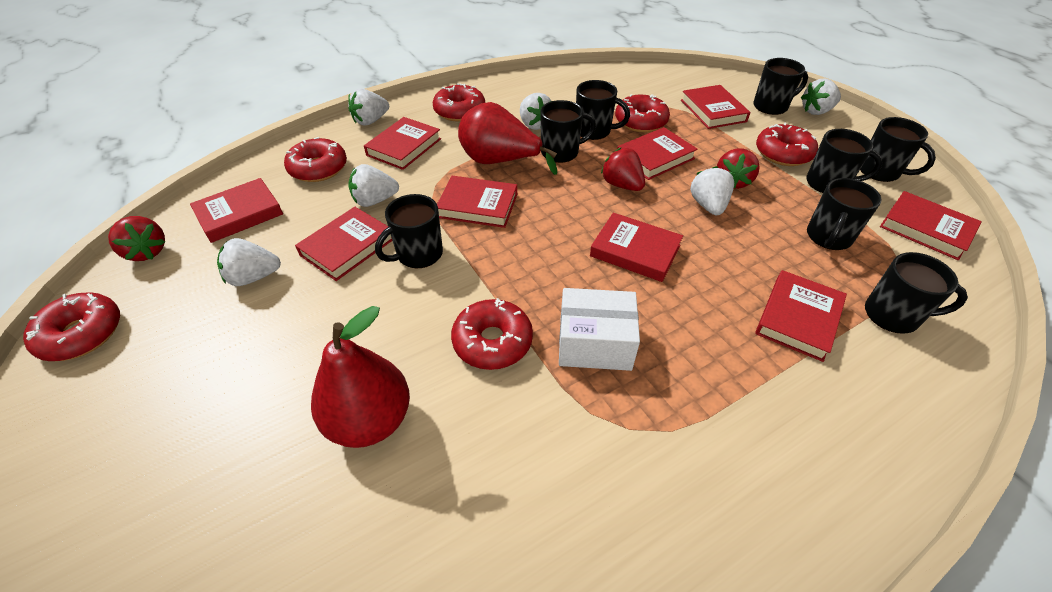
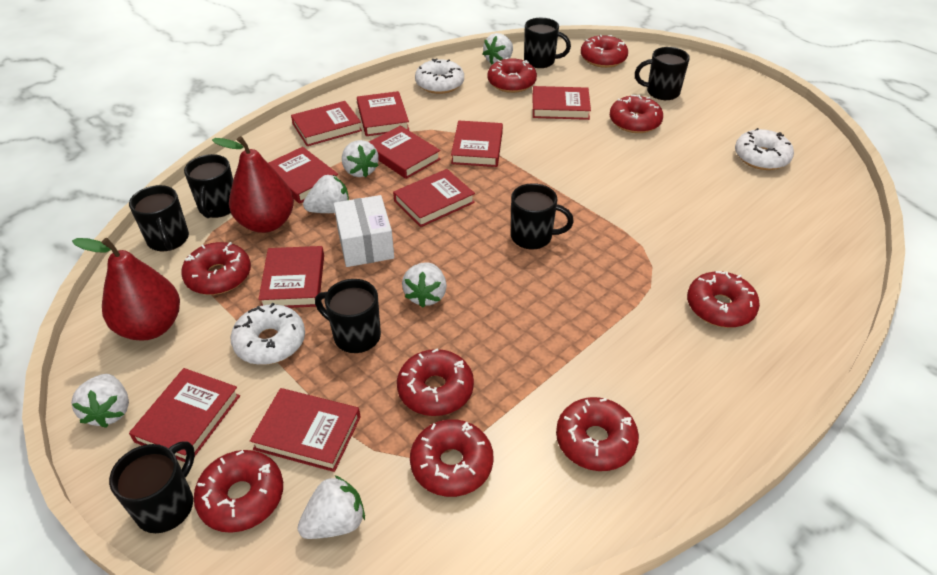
black mug: 8 -> 7
red book: 9 -> 10
red donut: 6 -> 9
red strawberry: 3 -> 0
white donut: 0 -> 3

